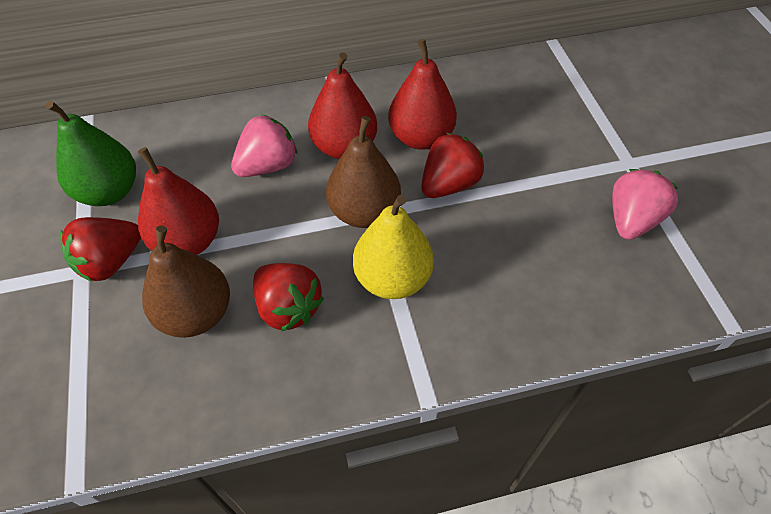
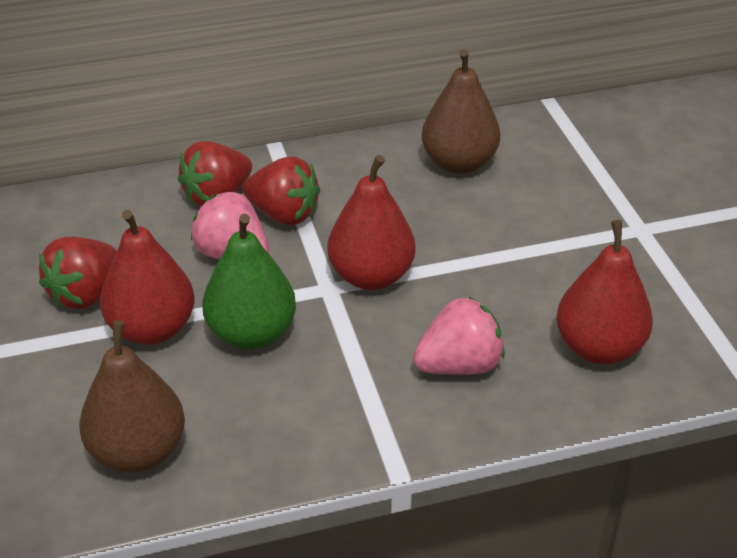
yellow pear: 1 -> 0

